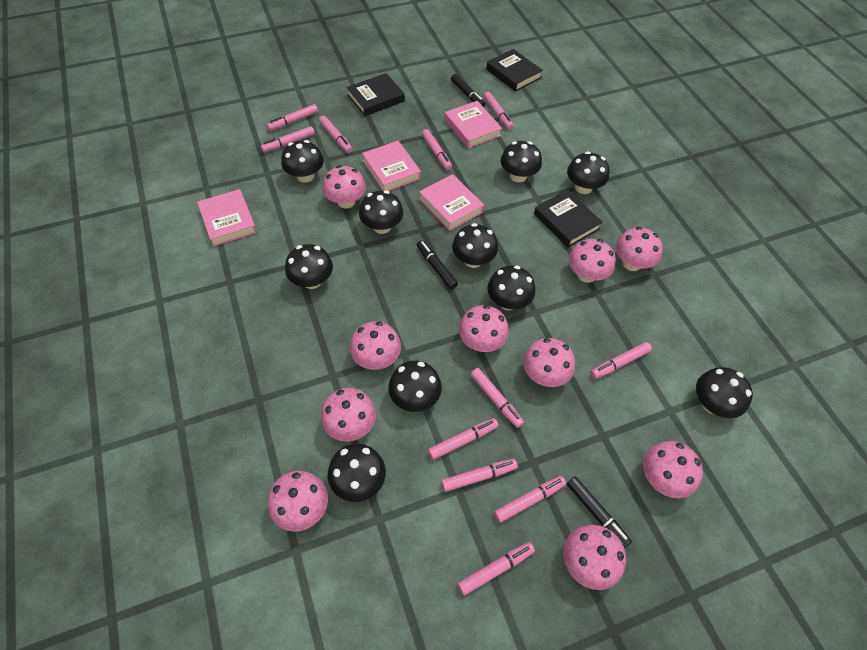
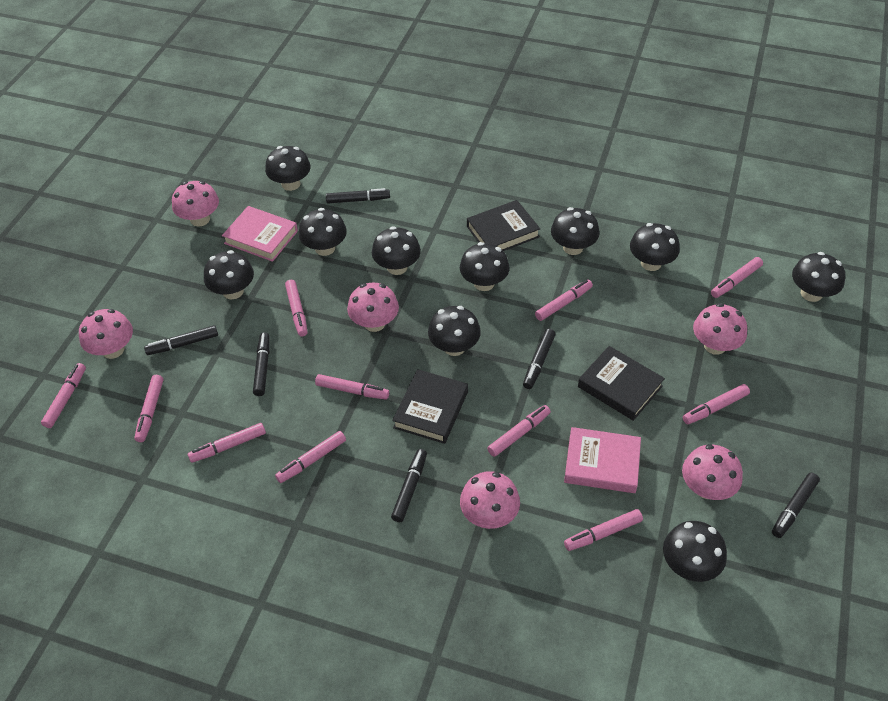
black marker: 3 -> 6
pink book: 4 -> 2
pink mushroom: 10 -> 6

